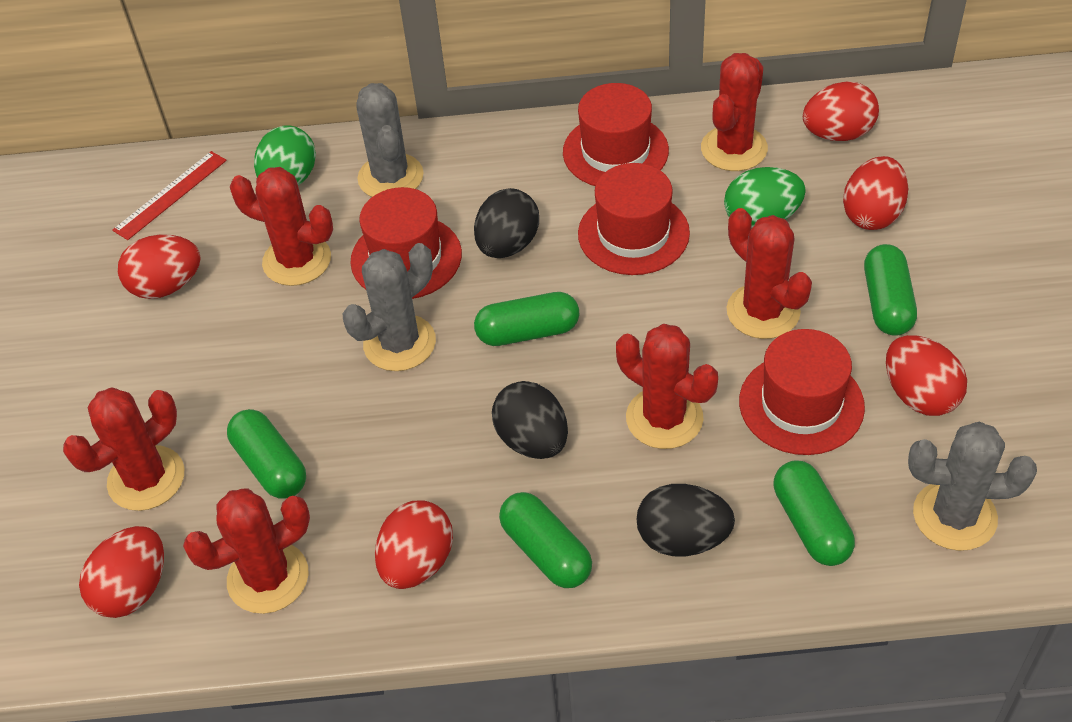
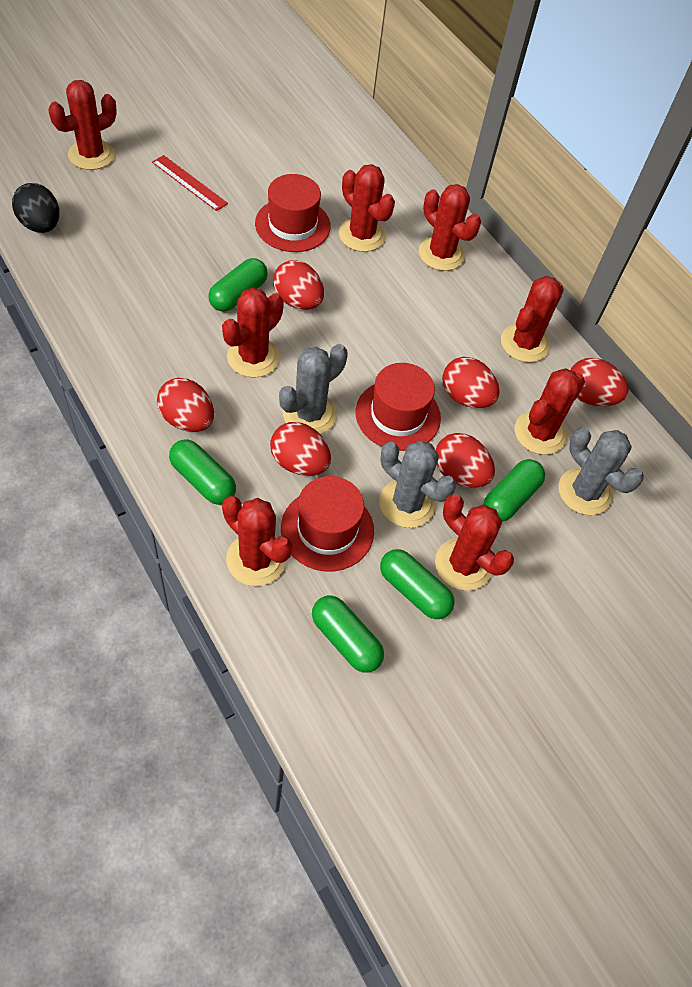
black egg: 3 -> 1
green egg: 2 -> 0
red cactus: 6 -> 8
red hat: 4 -> 3

